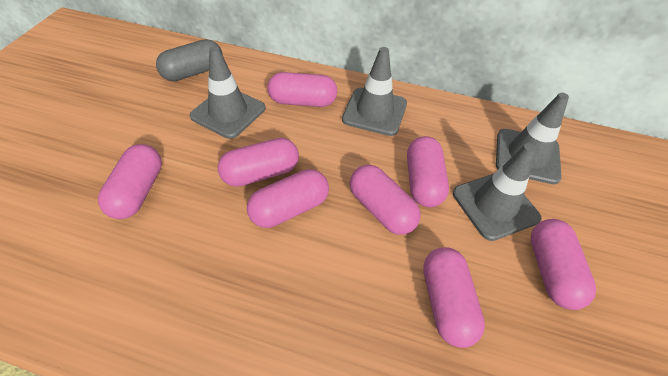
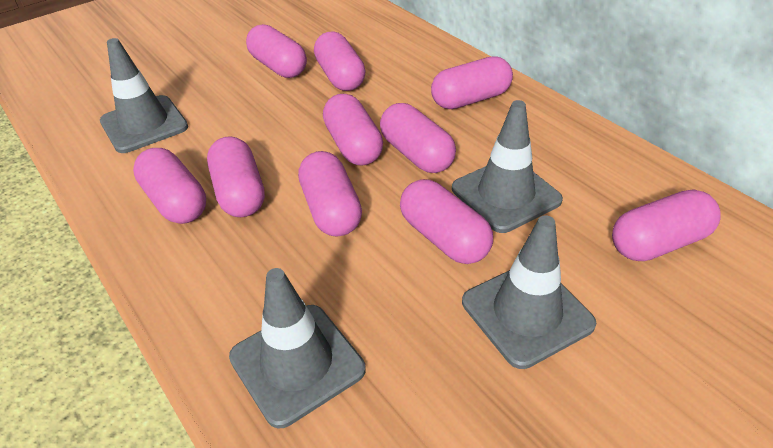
grey capsule: 1 -> 0
pink capsule: 8 -> 10

